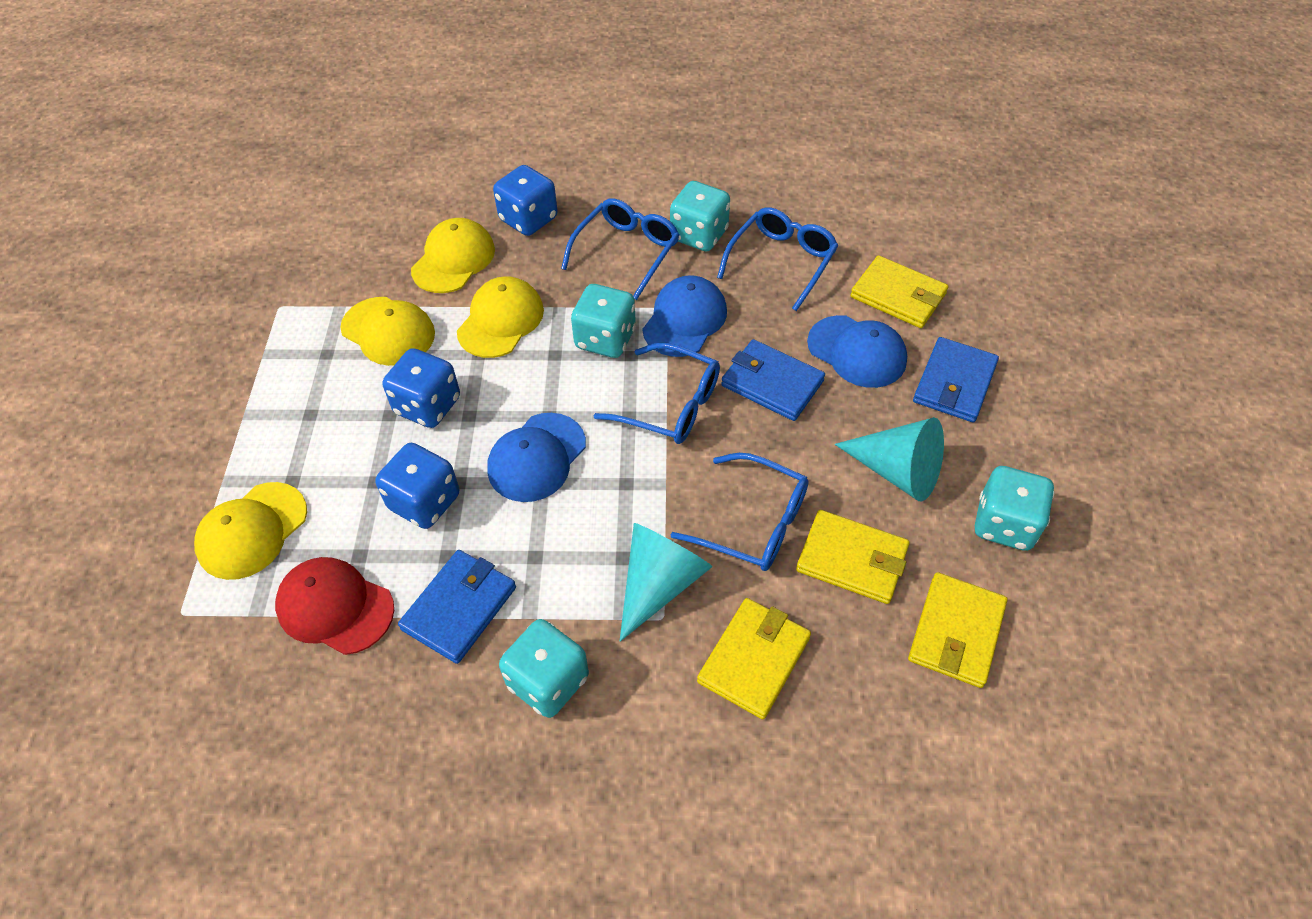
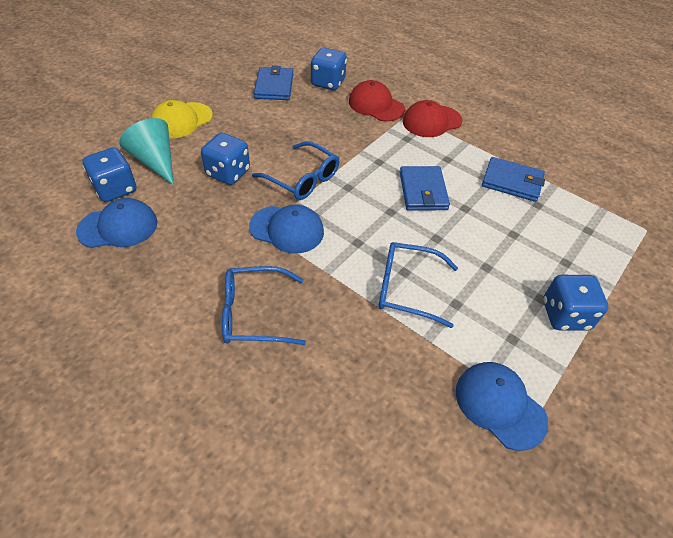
blue dice: 3 -> 4
blue glasses: 4 -> 3
red cap: 1 -> 2
turquoise cone: 2 -> 1
turquoise dice: 4 -> 0
yellow cap: 4 -> 1
yellow wallet: 4 -> 0

